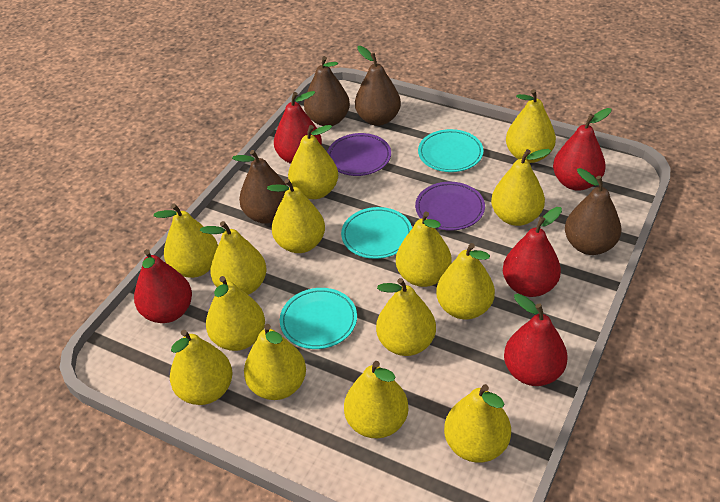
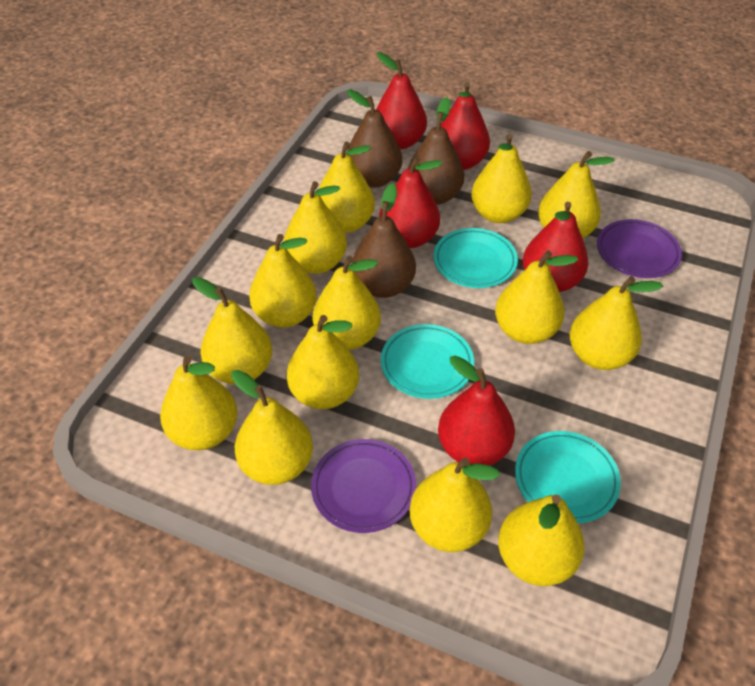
brown pear: 4 -> 3

